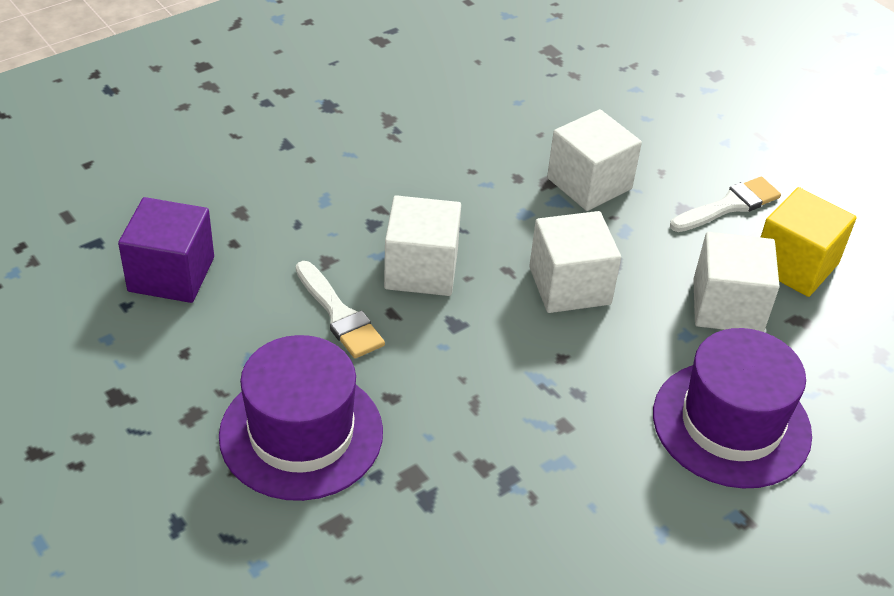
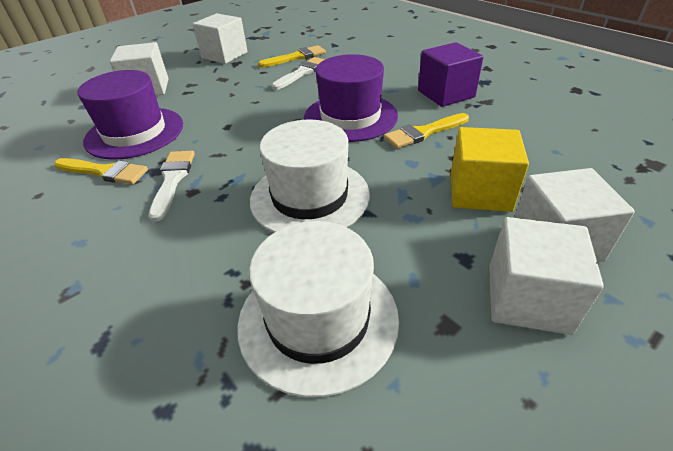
white hat: 0 -> 2
yellow brush: 0 -> 3

